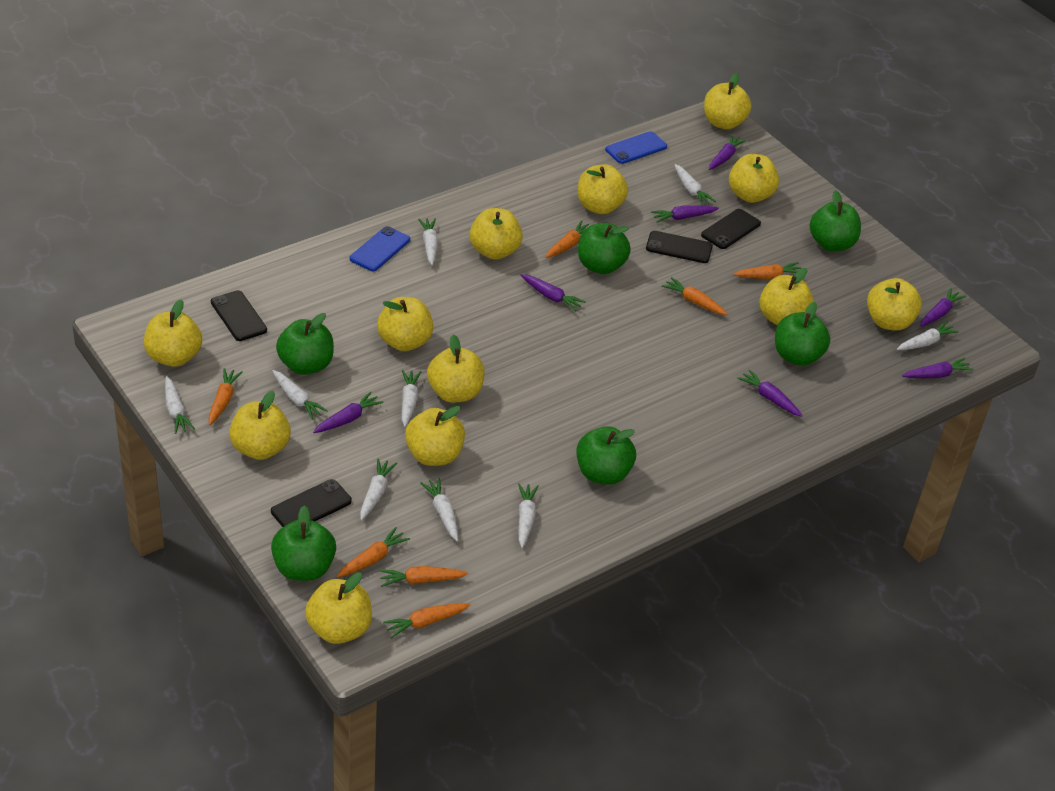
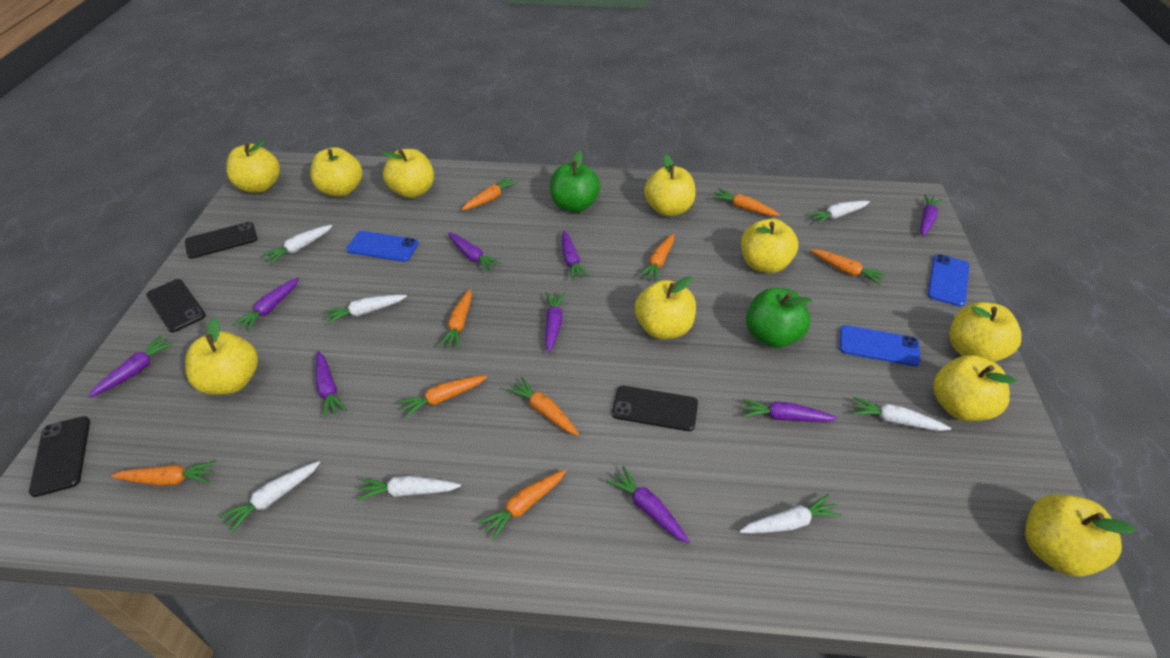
blue phone: 2 -> 3
green apple: 6 -> 2
orange carrot: 7 -> 9
purple carrot: 7 -> 9
white carrot: 9 -> 7
yellow apple: 12 -> 10

